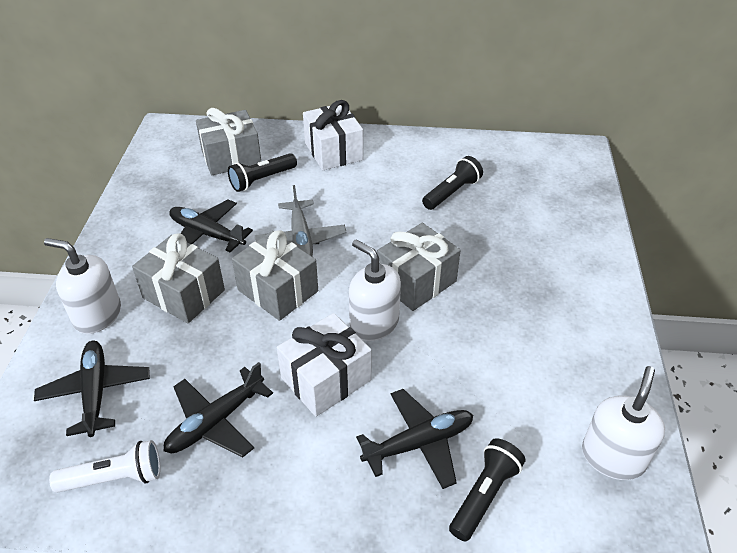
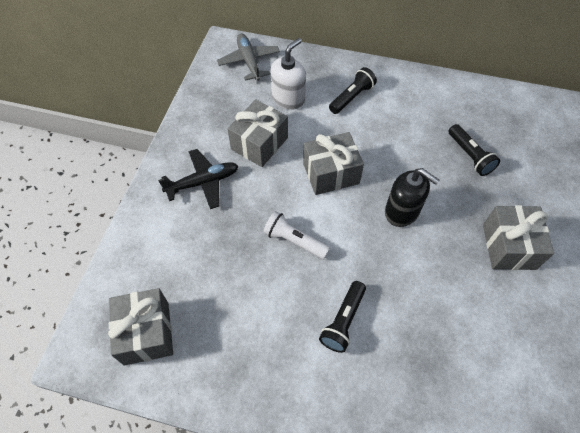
black plane: 4 -> 1
black soap dispenser: 0 -> 1
white gift: 2 -> 0
white soap dispenser: 3 -> 1

